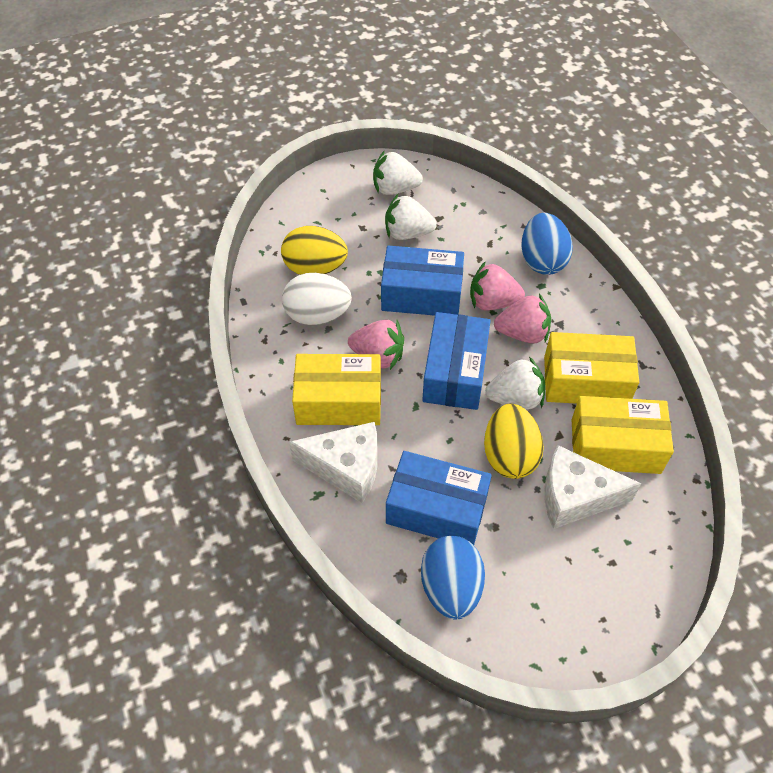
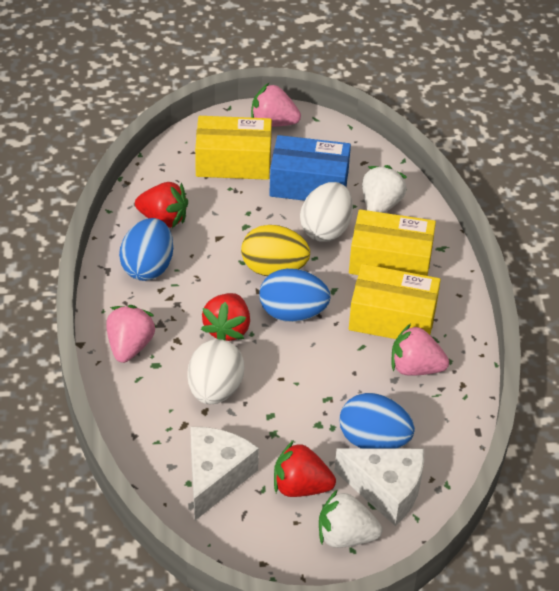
blue box: 3 -> 1
blue egg: 2 -> 3
red strawberry: 0 -> 3
white egg: 1 -> 2
white strawberry: 3 -> 2
yellow egg: 2 -> 1

